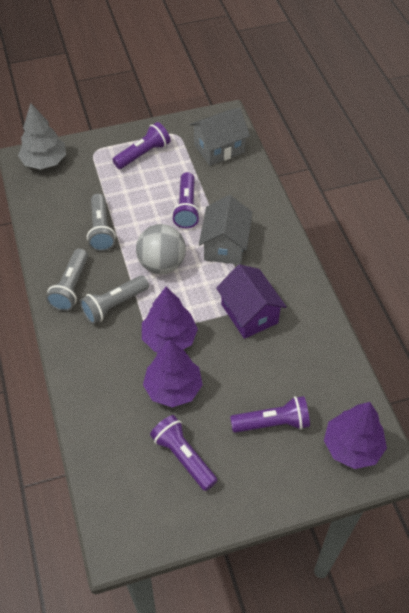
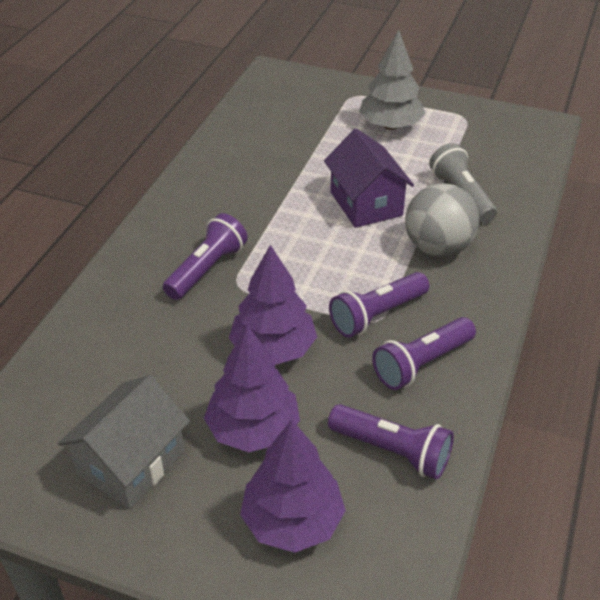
grey flashlight: 3 -> 1
grey house: 2 -> 1

